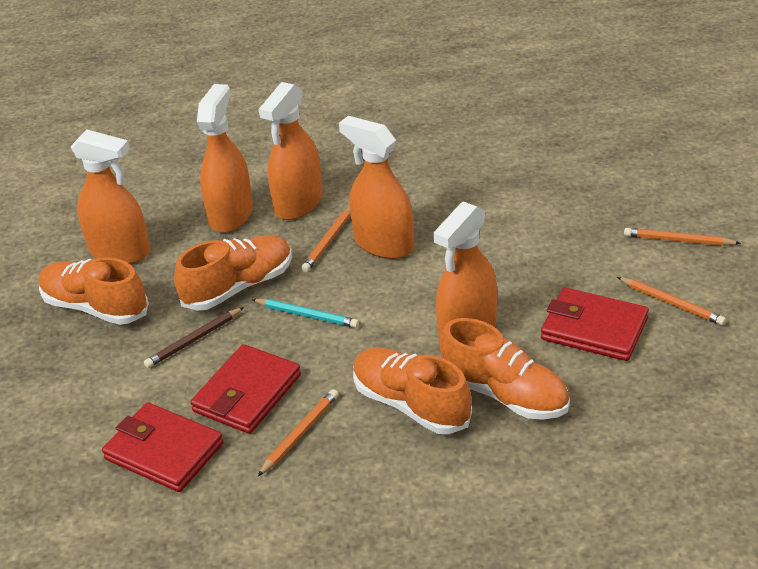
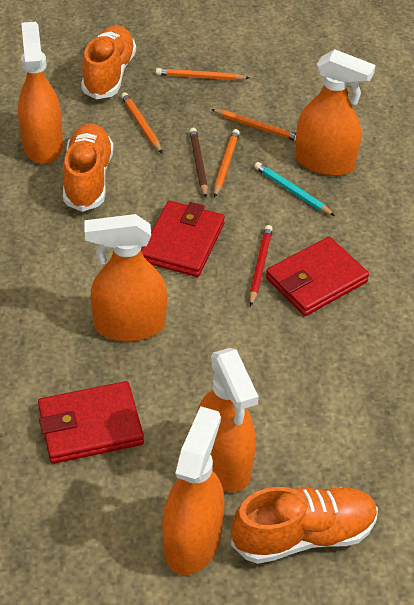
orange shoe: 4 -> 3
red pencil: 0 -> 1

